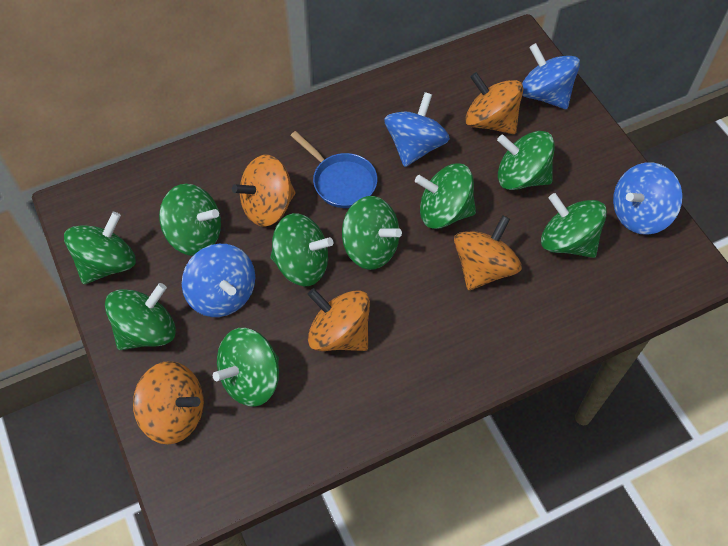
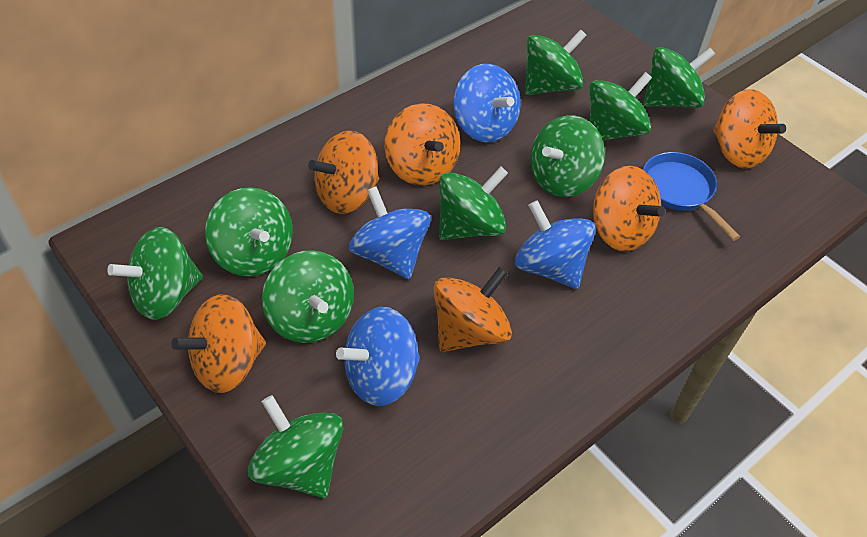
orange spinning top: 5 -> 6

